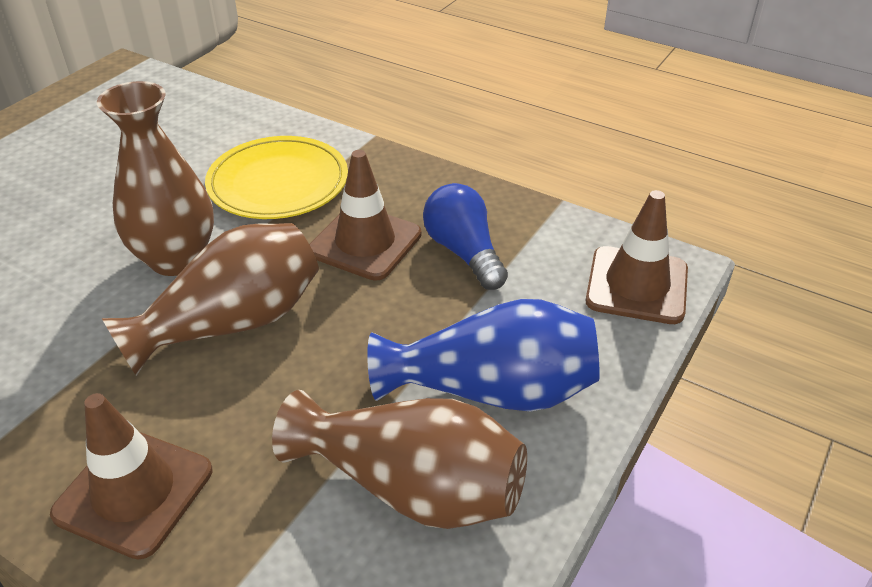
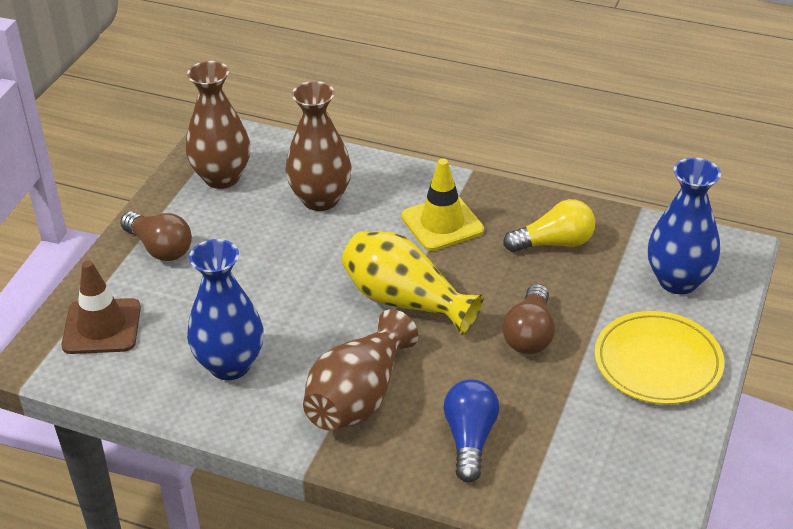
blue vase: 1 -> 2
brown light bulb: 0 -> 2
brown traffic cone: 3 -> 1
yellow light bulb: 0 -> 1
yellow traffic cone: 0 -> 1
yellow vase: 0 -> 1

